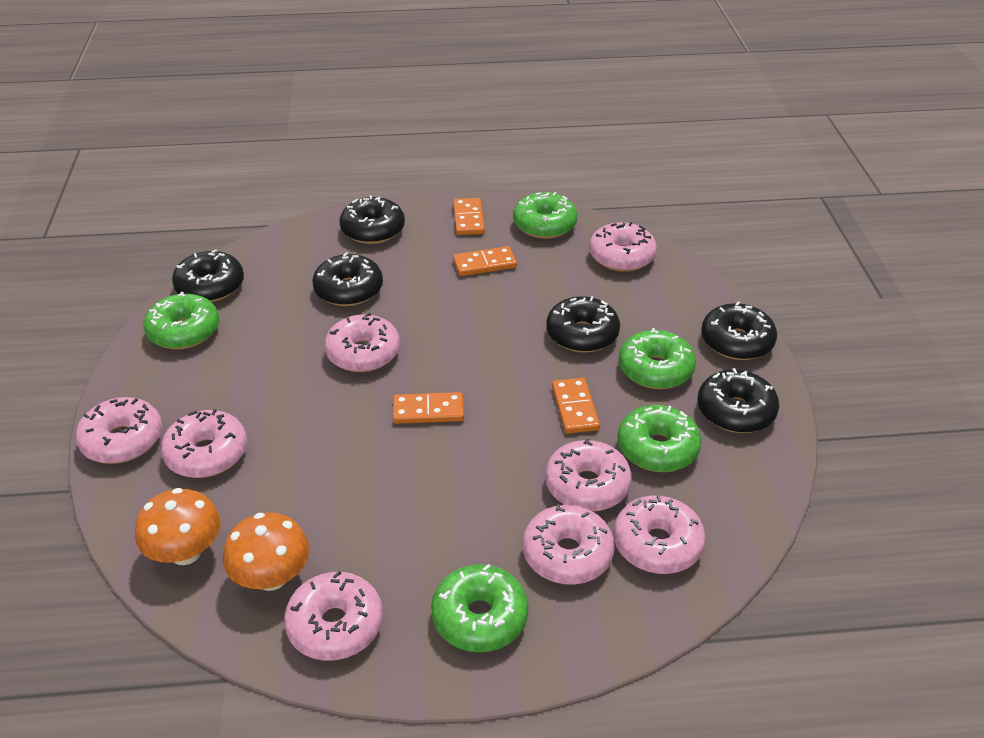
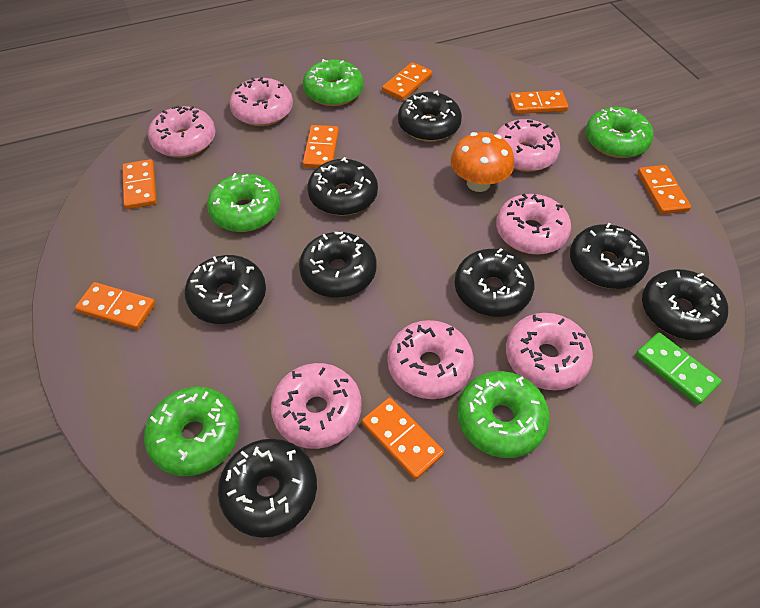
black donut: 6 -> 8
green domino: 0 -> 1
orange domino: 4 -> 7
orange mushroom: 2 -> 1
pink donut: 8 -> 7

